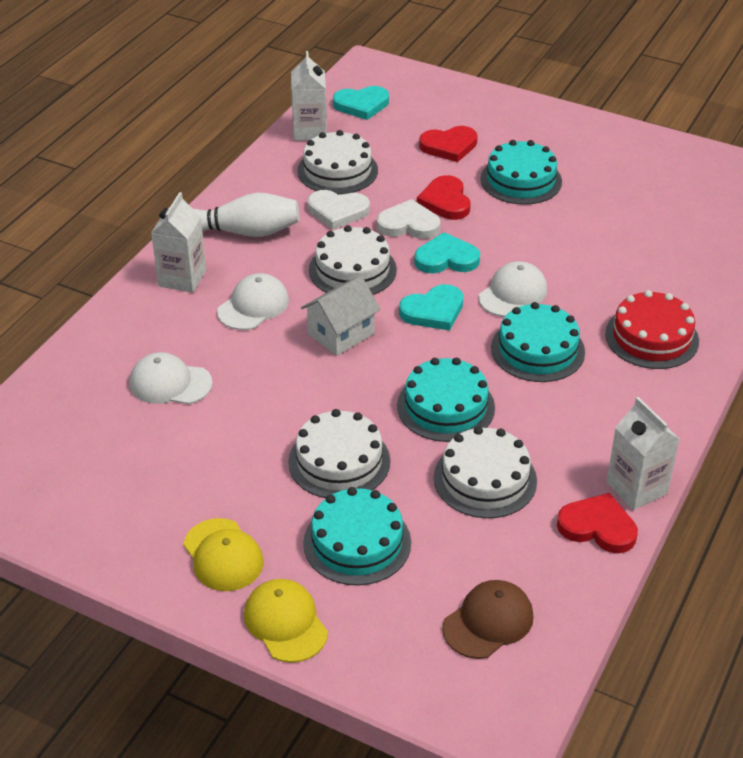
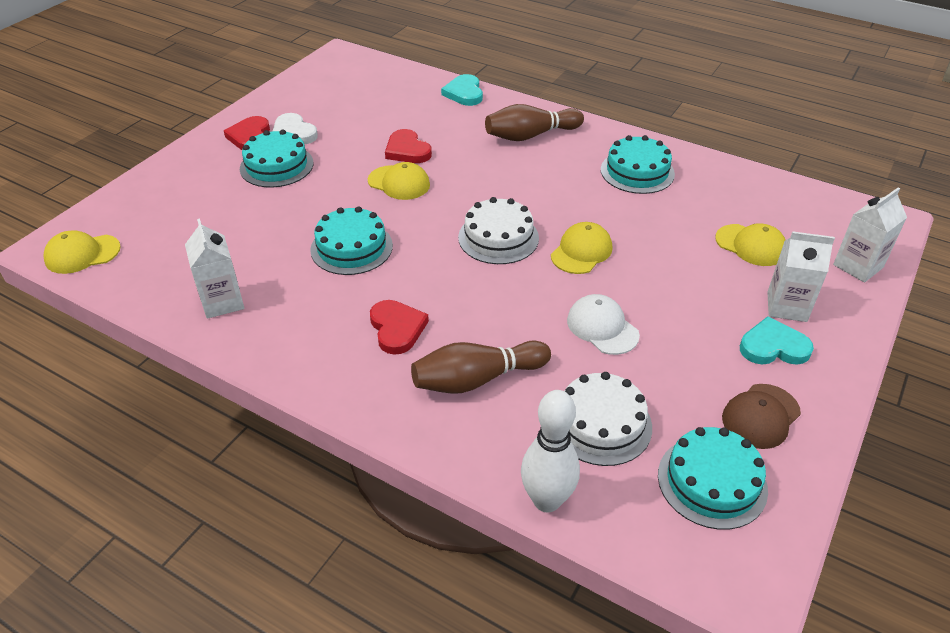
brown bowling pin: 0 -> 2
red cake: 1 -> 0
turquoise heart: 3 -> 2
white cake: 4 -> 2
white cap: 3 -> 1
white heart: 2 -> 1
white house: 1 -> 0
yellow cap: 2 -> 4

